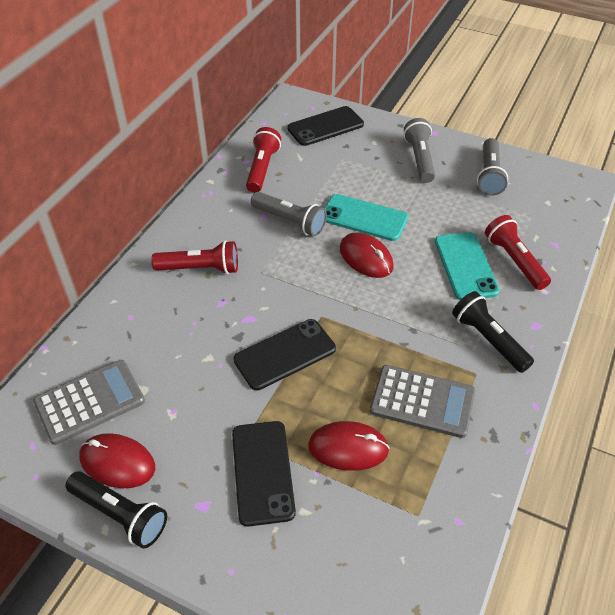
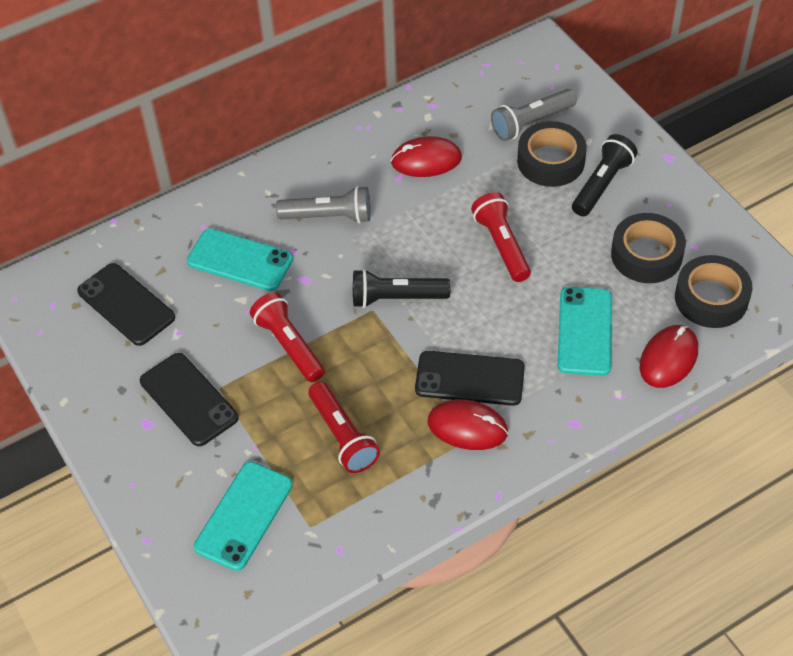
black tape: 0 -> 3
grey calculator: 2 -> 0
grey flashlight: 3 -> 2
turquoise phone: 2 -> 3

